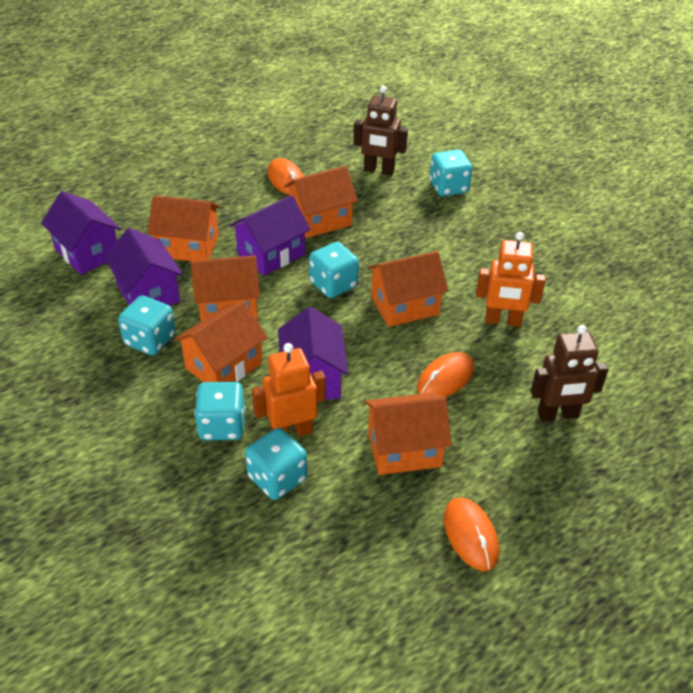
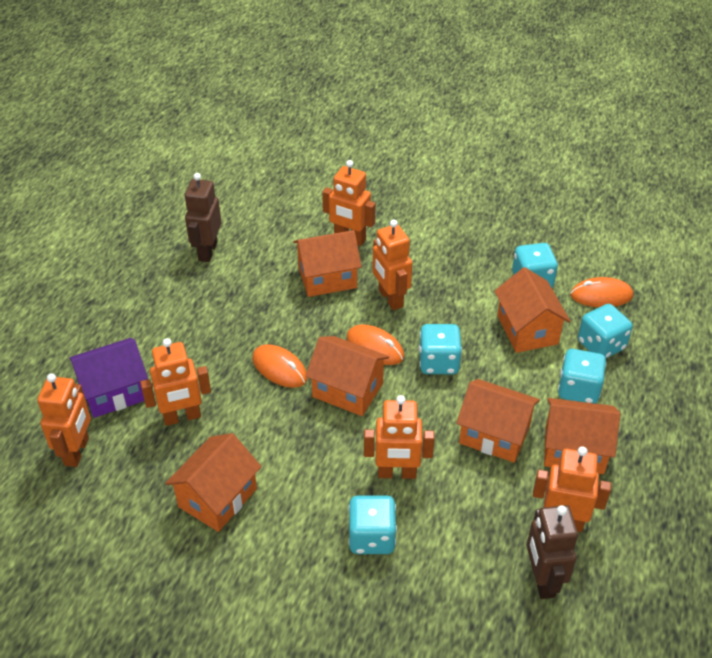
orange robot: 2 -> 6
purple house: 4 -> 1

